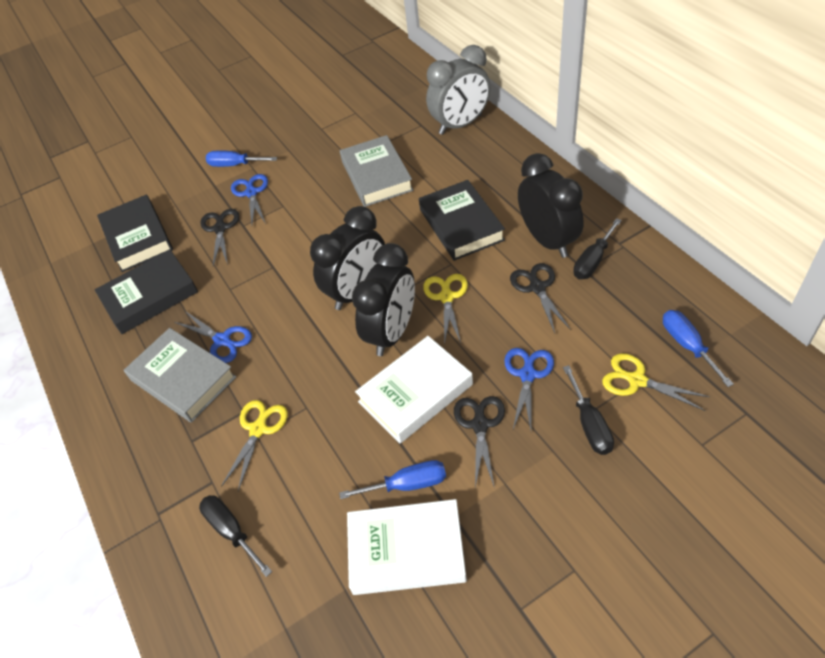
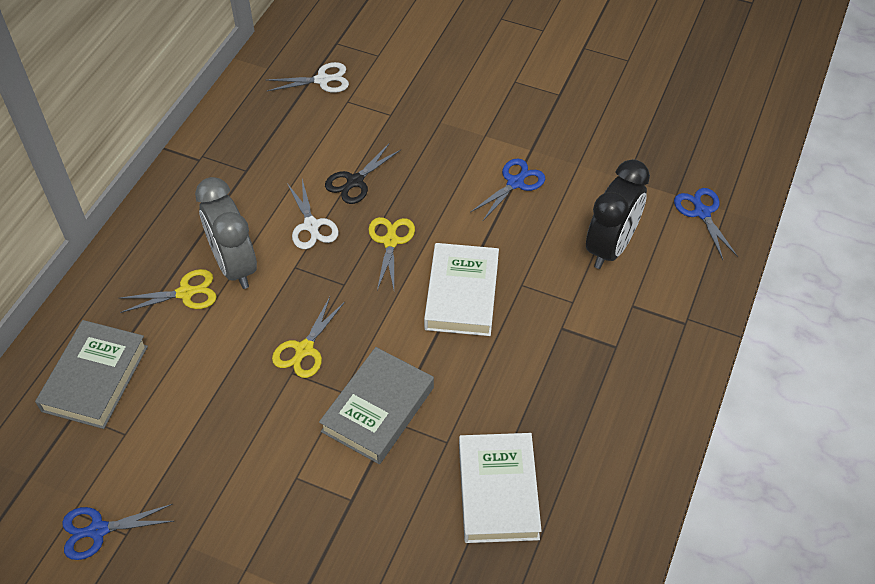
black book: 3 -> 0
black clock: 3 -> 1
black scissors: 3 -> 1
black screwdriver: 3 -> 0
blue screwdriver: 3 -> 0
white scissors: 0 -> 2

